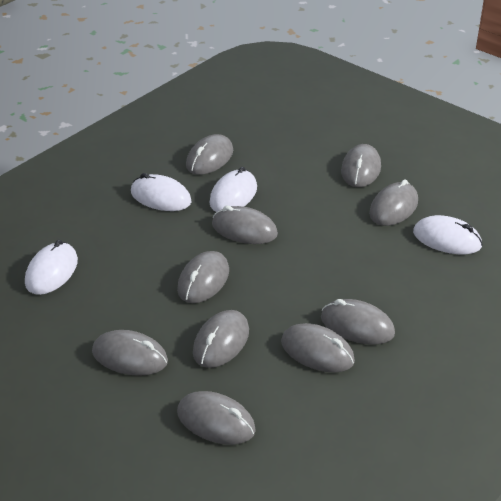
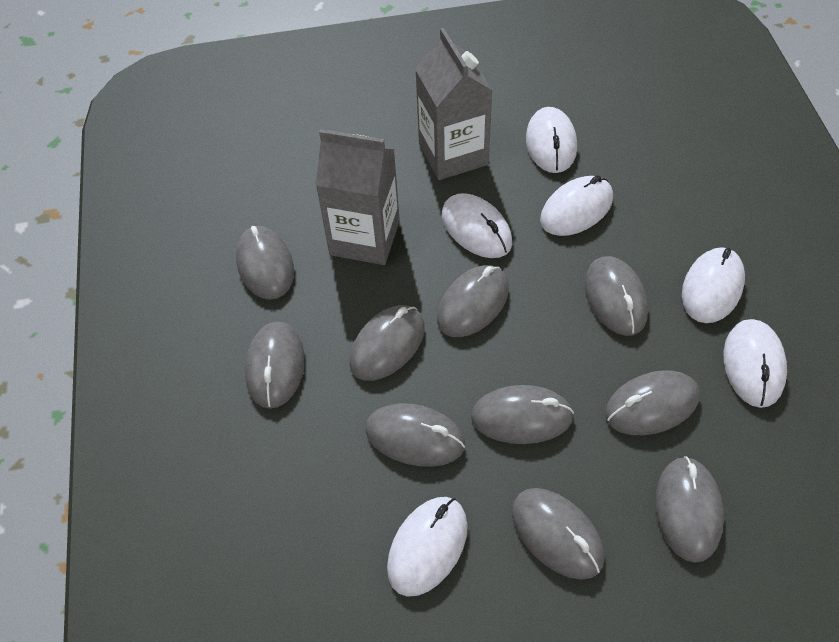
grey carton: 0 -> 2
white mouse: 4 -> 6

